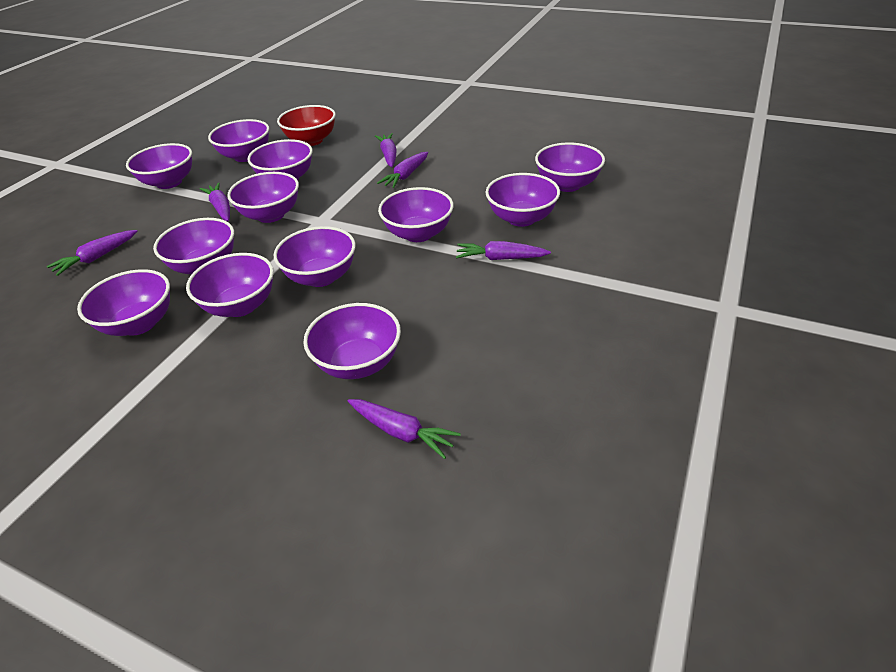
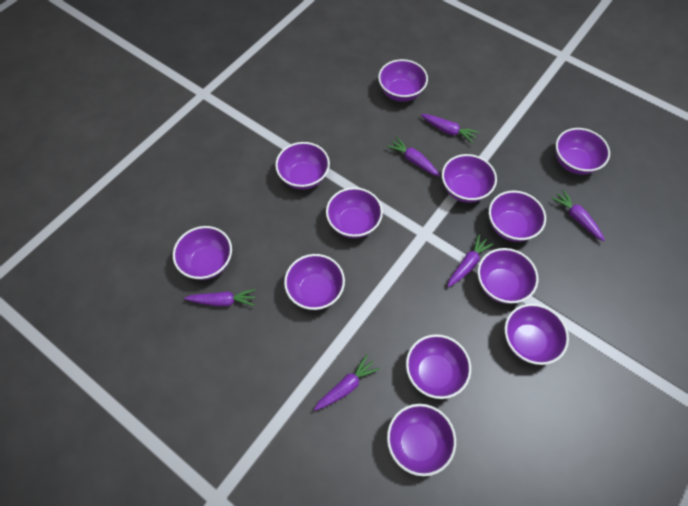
red bowl: 1 -> 0

